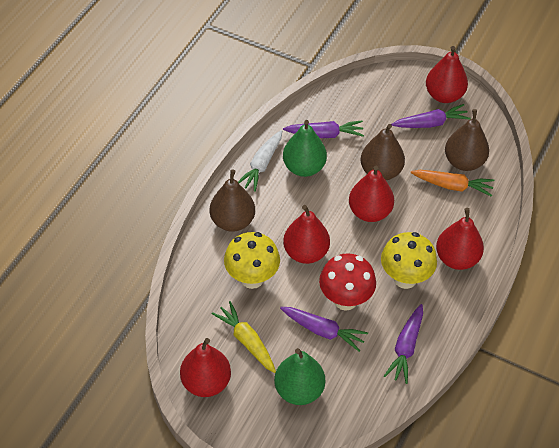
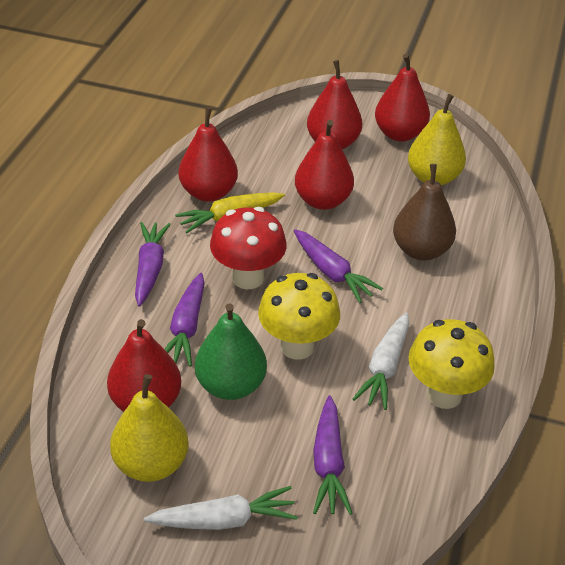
brown pear: 3 -> 1
green pear: 2 -> 1
orange carrot: 1 -> 0
white carrot: 1 -> 2
yellow pear: 0 -> 2

